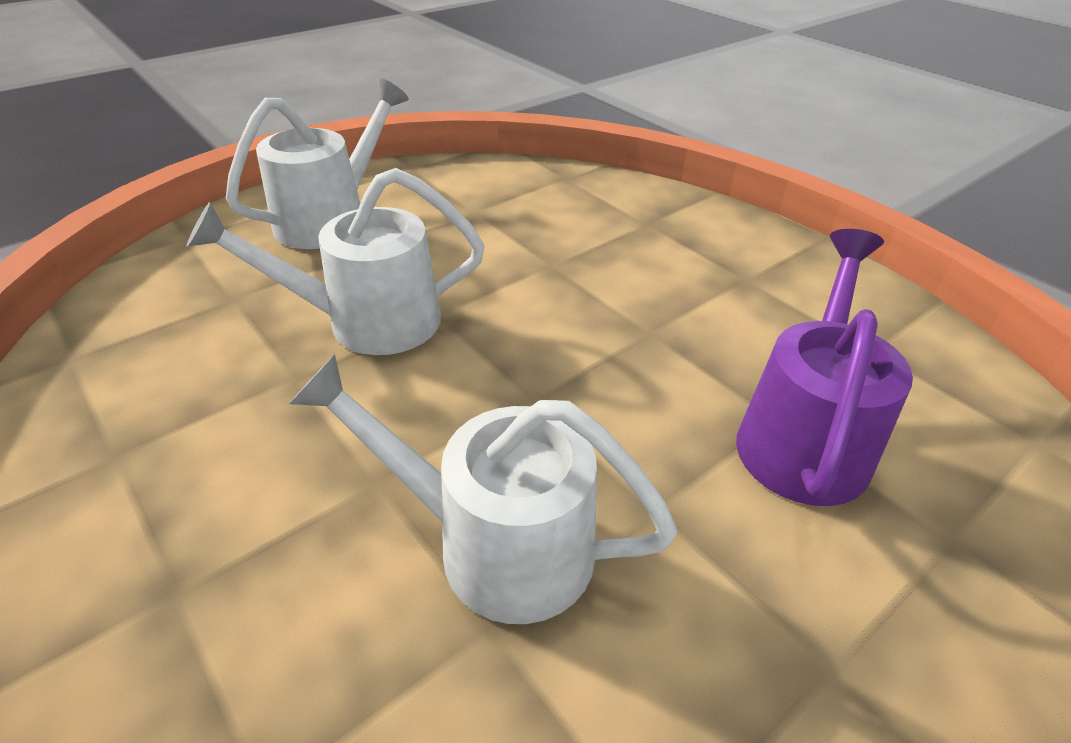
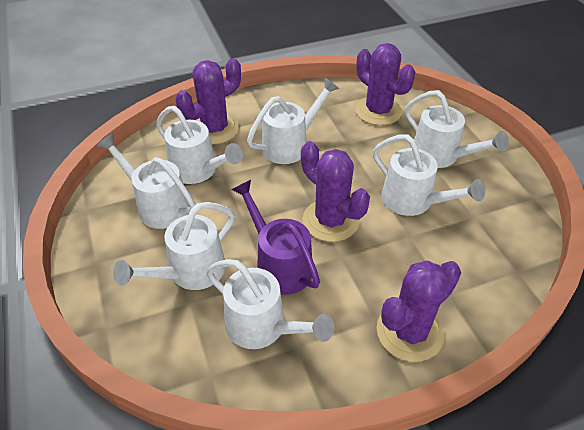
purple cactus: 0 -> 4
white watering can: 3 -> 7

